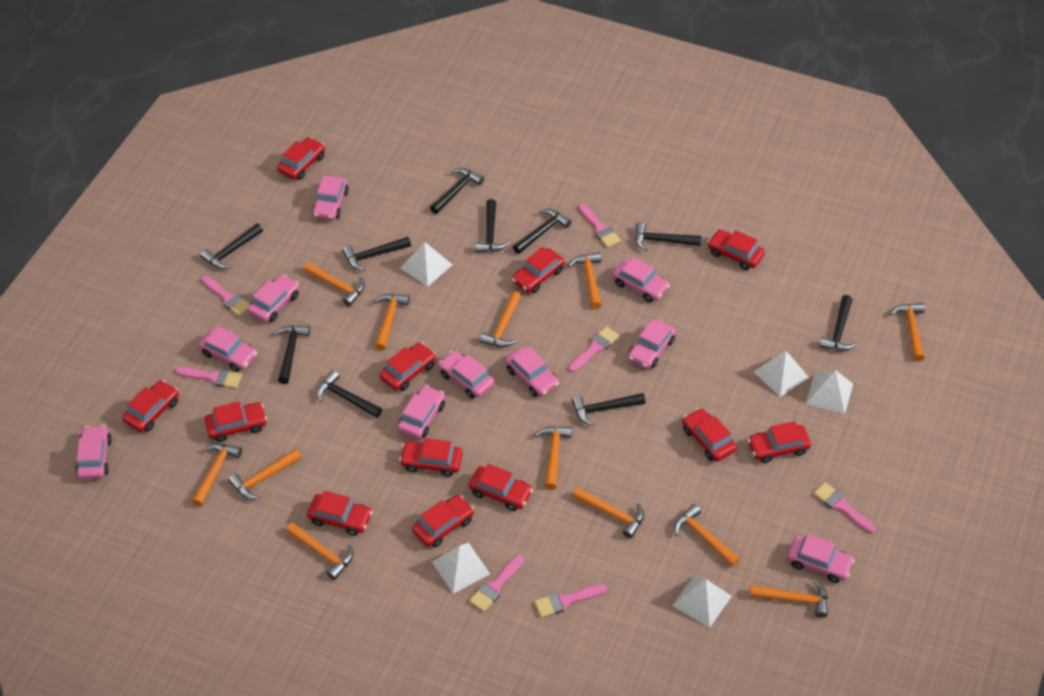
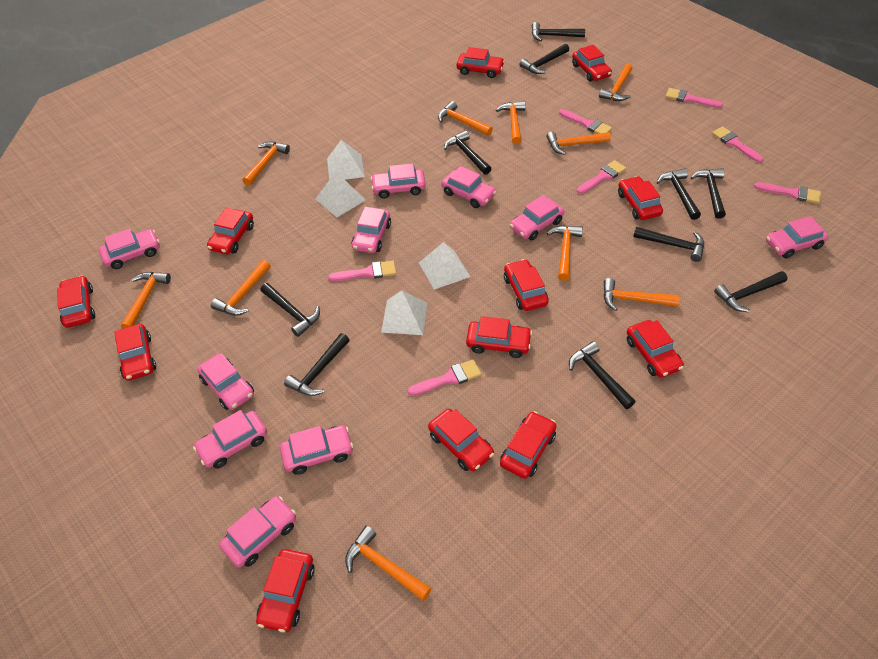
orange hammer: 12 -> 10
white pyramid: 5 -> 4

